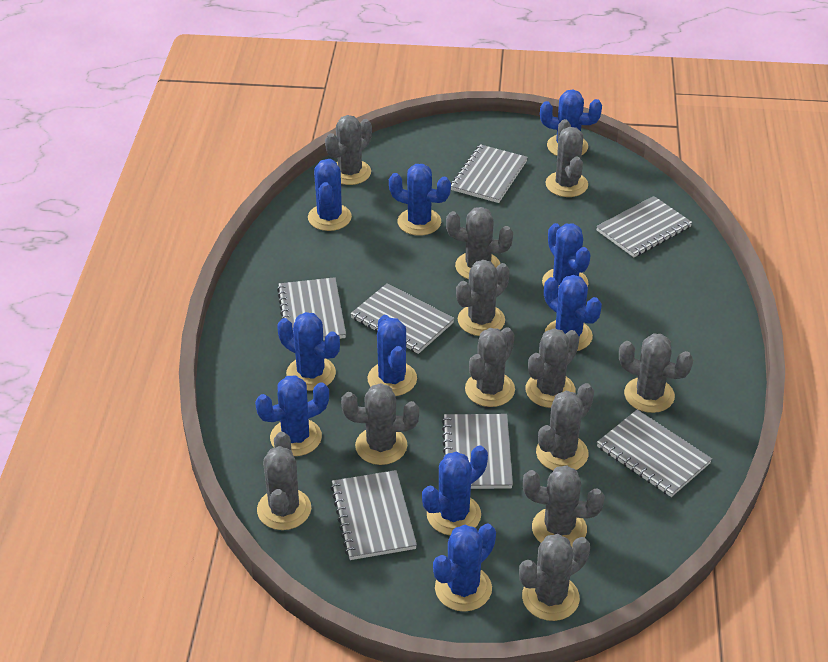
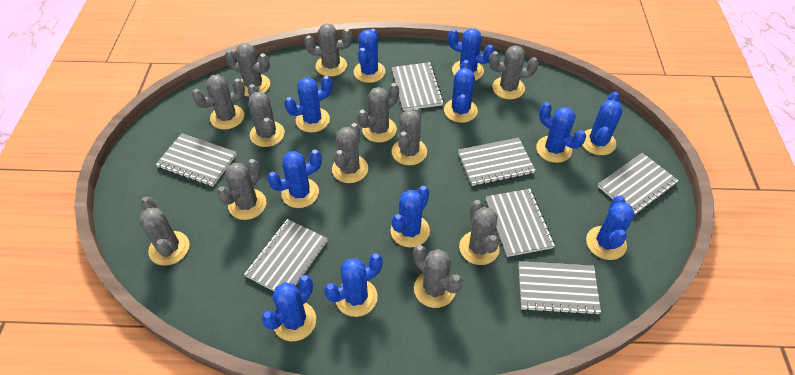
blue cactus: 10 -> 11

